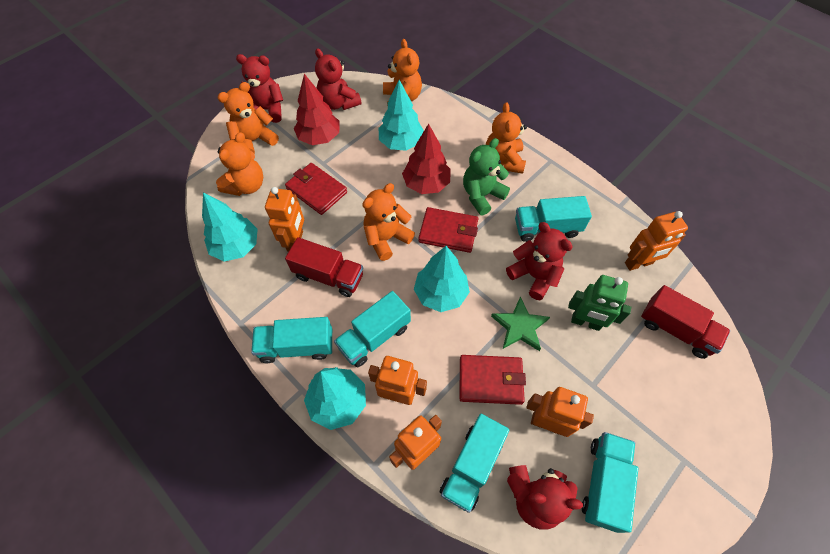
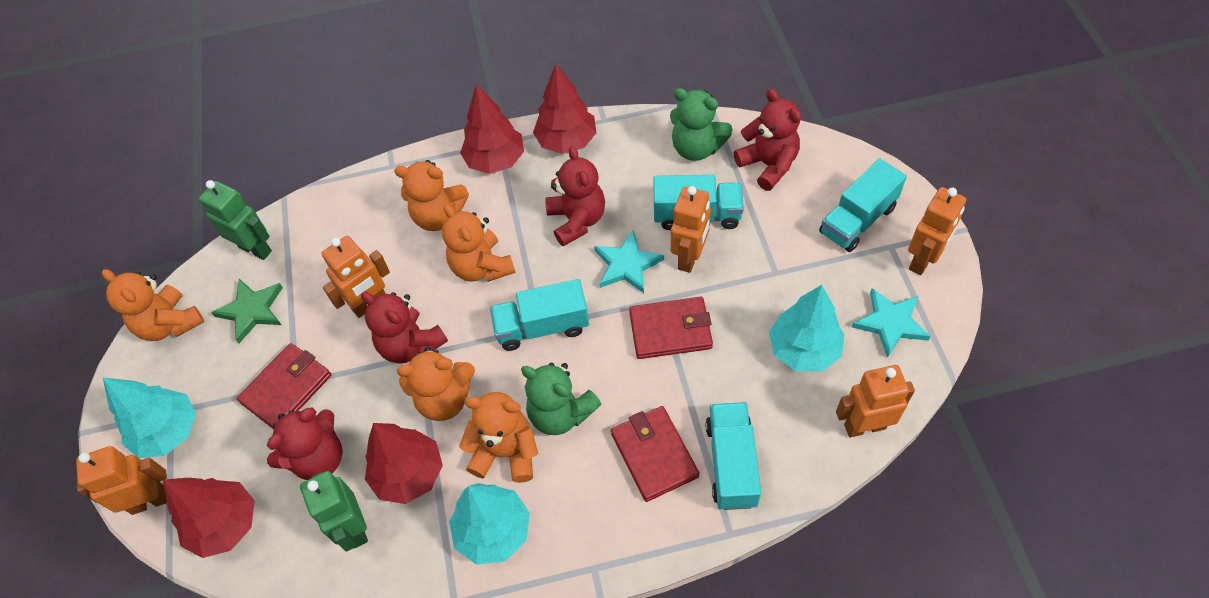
green robot: 1 -> 2
green teddy bear: 1 -> 2
red tree: 2 -> 4
red truck: 2 -> 0
turquoise star: 0 -> 2
turquoise tree: 4 -> 3
turquoise truck: 5 -> 4

